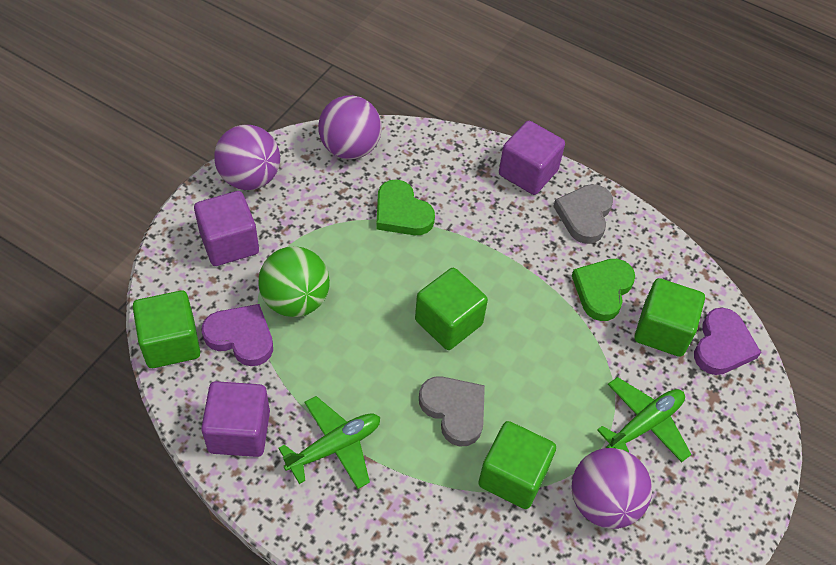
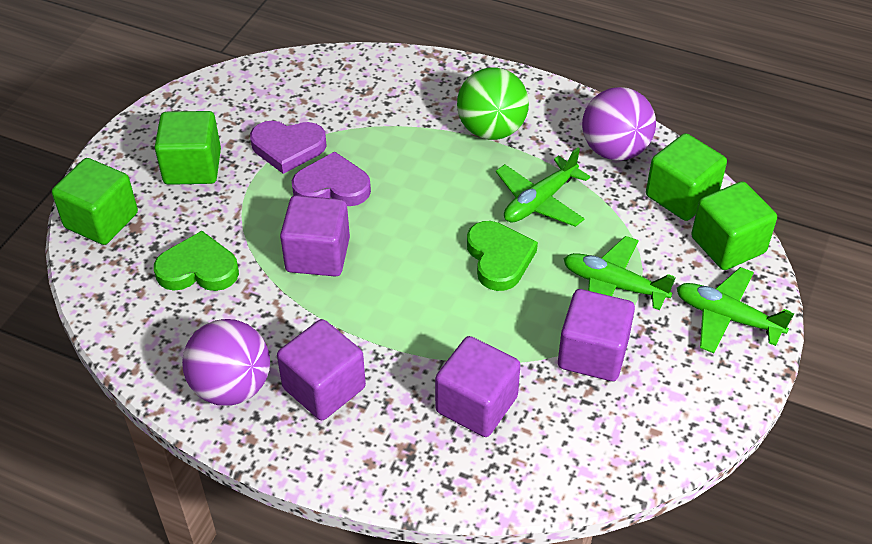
green plane: 2 -> 3
grey heart: 2 -> 0
purple ball: 3 -> 2
purple cube: 3 -> 4

